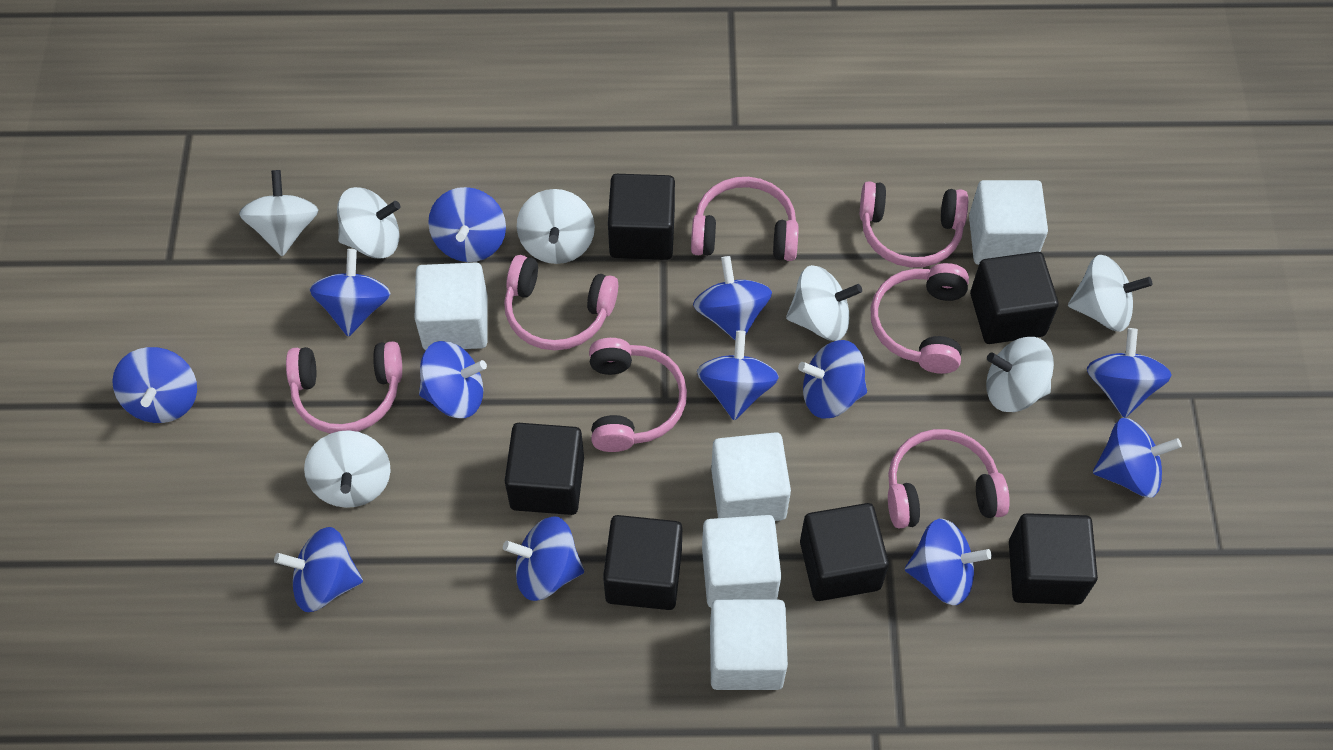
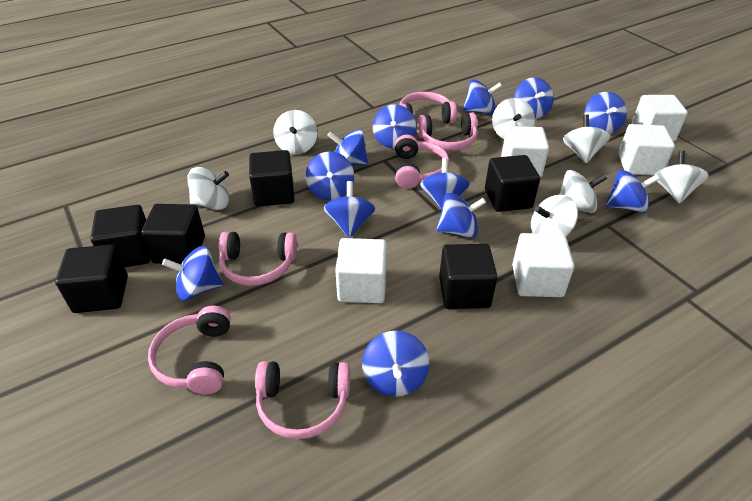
pink headphones: 7 -> 6

